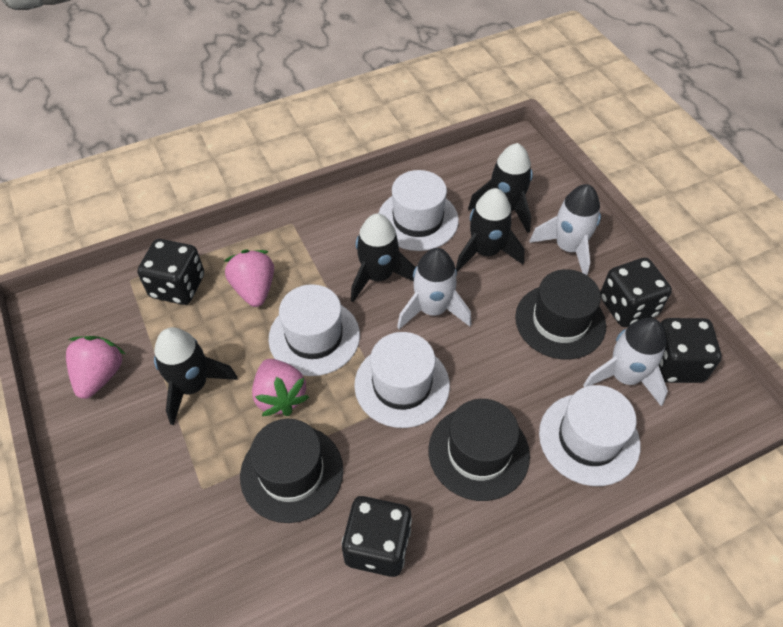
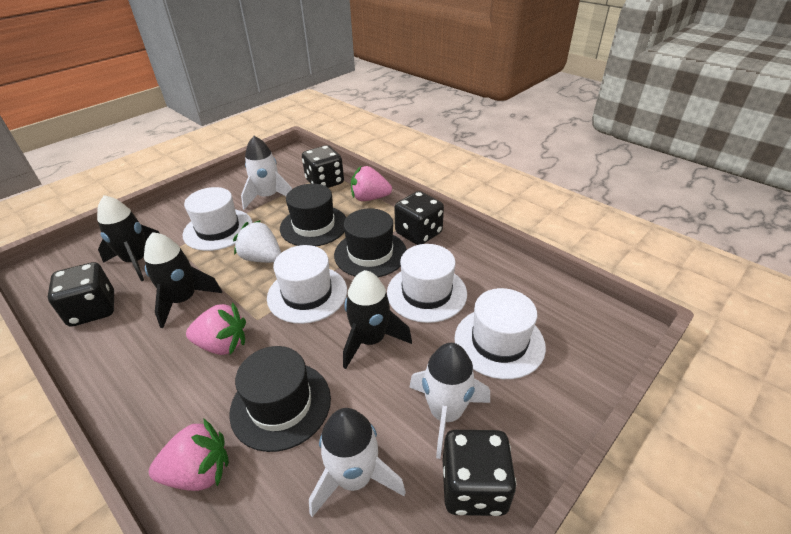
black rocket: 4 -> 3
white strawberry: 0 -> 1

